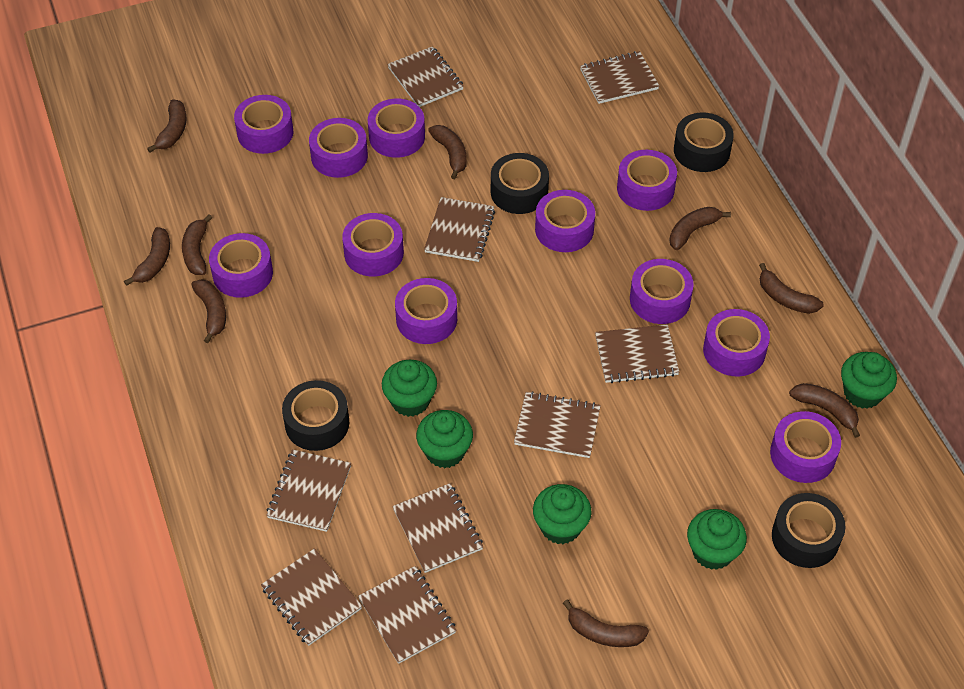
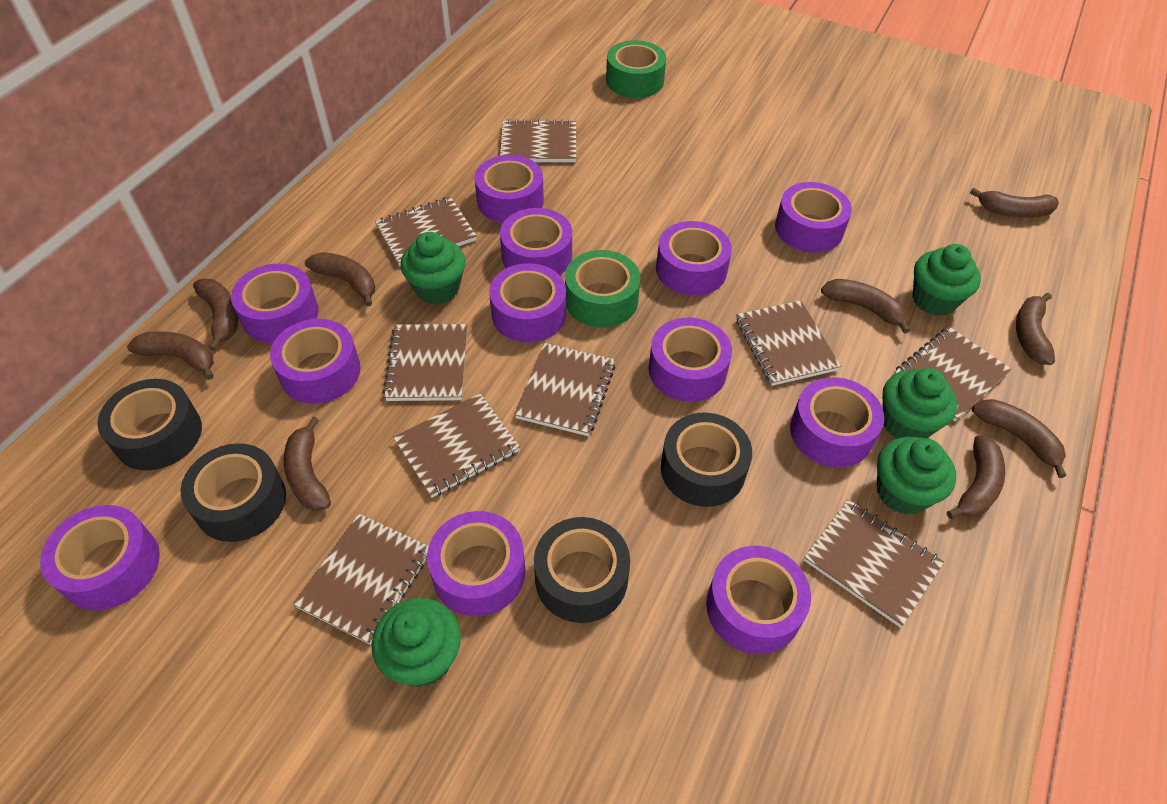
green tape: 0 -> 2
purple tape: 11 -> 12

